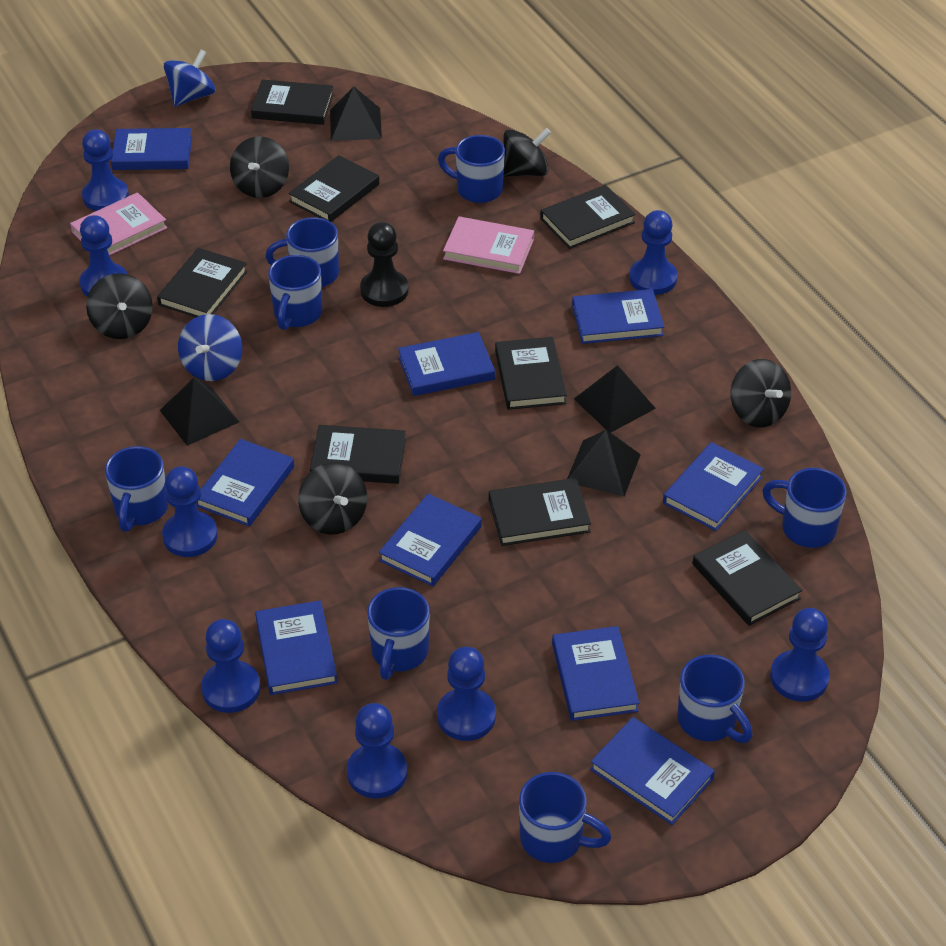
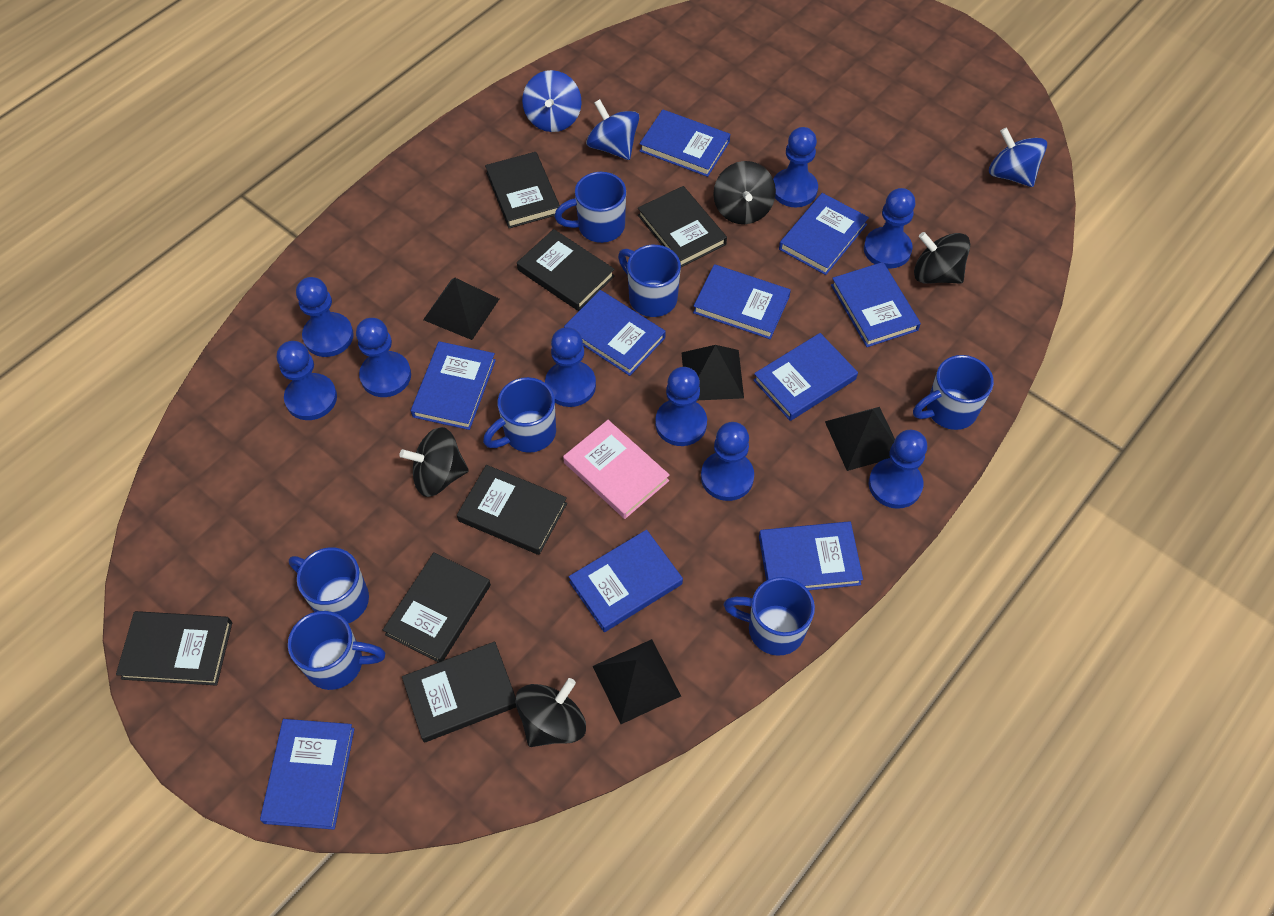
black book: 8 -> 7
black pawn: 1 -> 0
black spinning top: 5 -> 4
blue book: 9 -> 10
blue mug: 8 -> 7
blue pawn: 8 -> 9
blue spinning top: 2 -> 3
pink book: 2 -> 1

